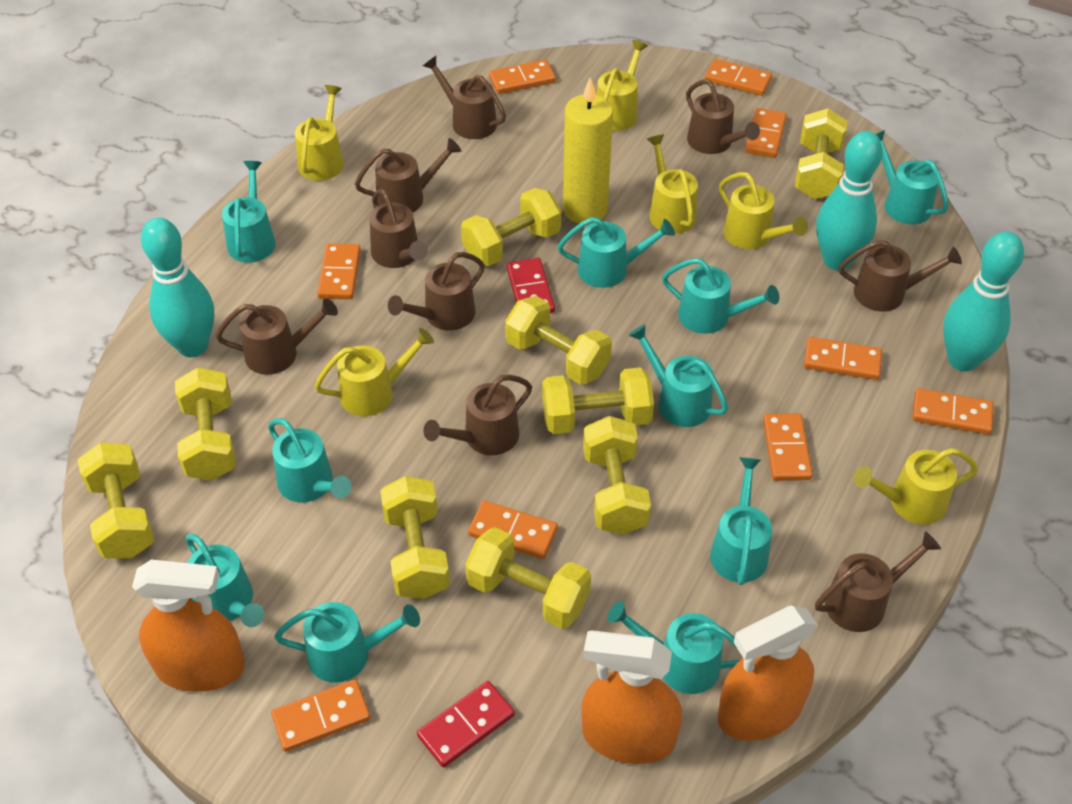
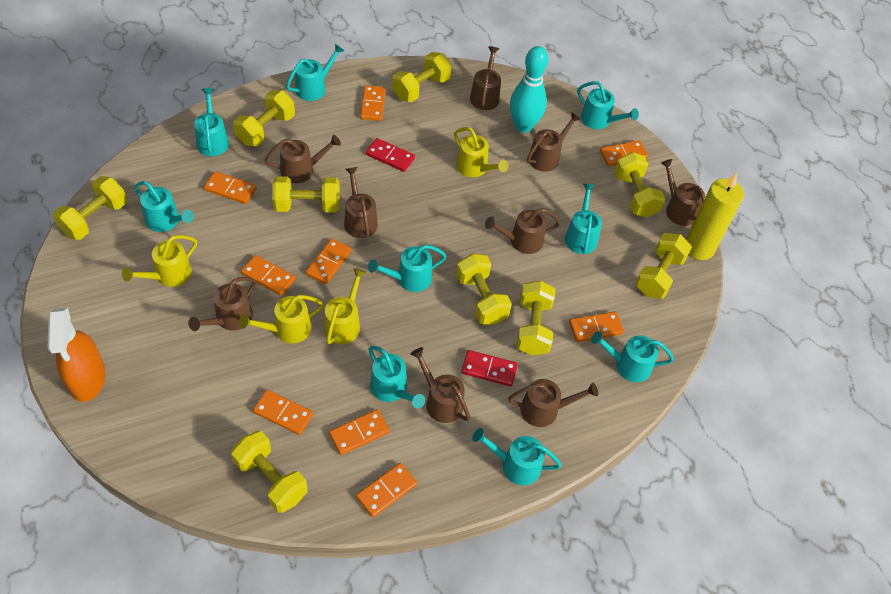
orange spray bottle: 3 -> 1
turquoise bowling pin: 3 -> 1
turquoise watering can: 10 -> 9
yellow watering can: 6 -> 4

